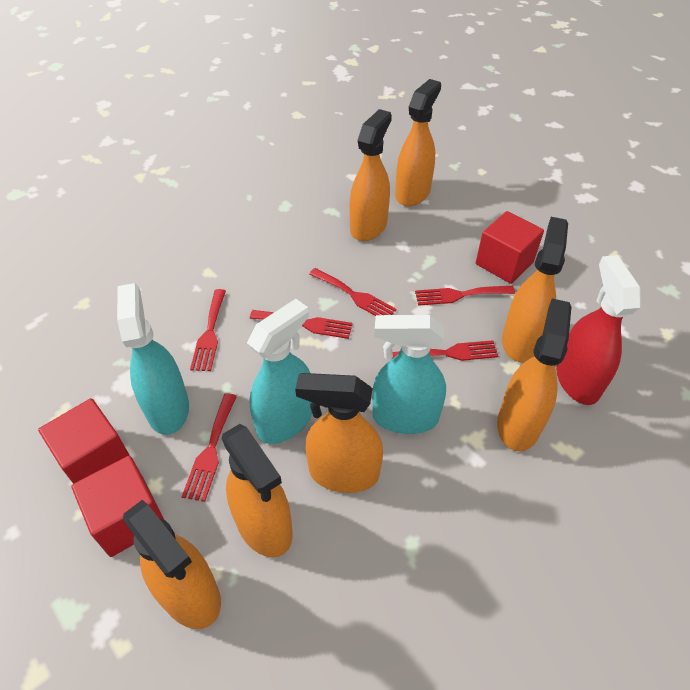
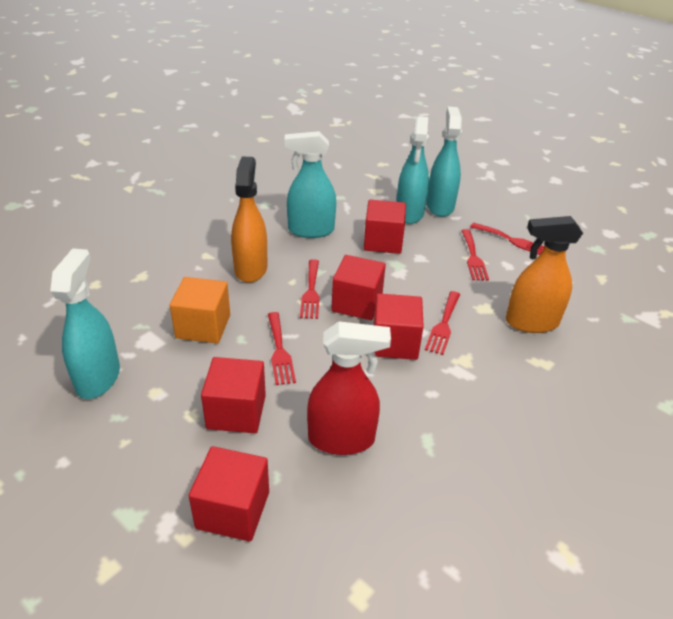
orange cube: 0 -> 1
orange spray bottle: 7 -> 2
red cube: 3 -> 5
red fork: 6 -> 5
turquoise spray bottle: 3 -> 4

